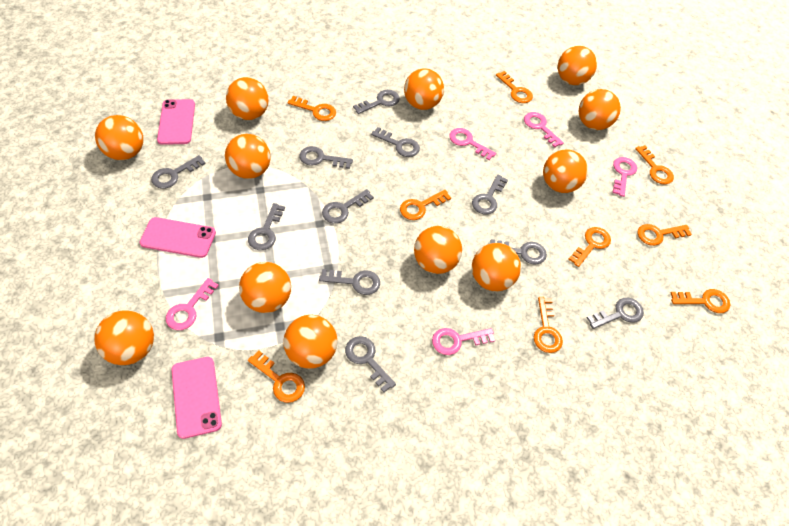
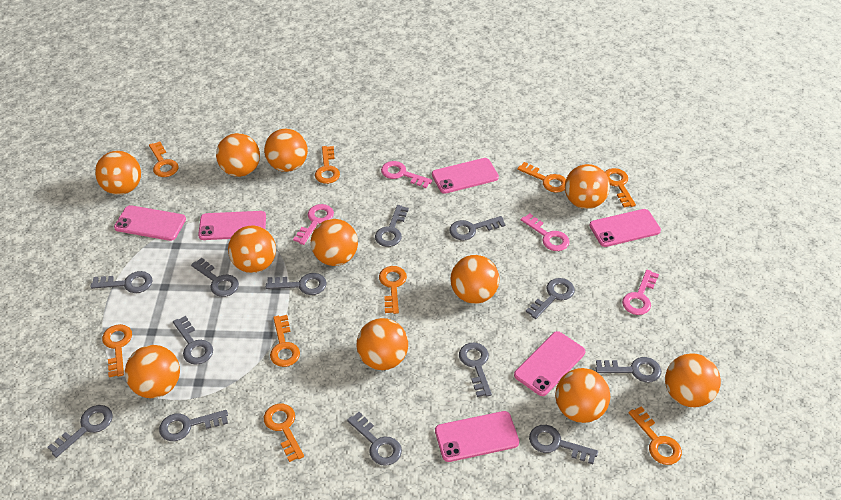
grey key: 11 -> 13
orange ball: 12 -> 11
pink key: 5 -> 4
pink phone: 3 -> 6

